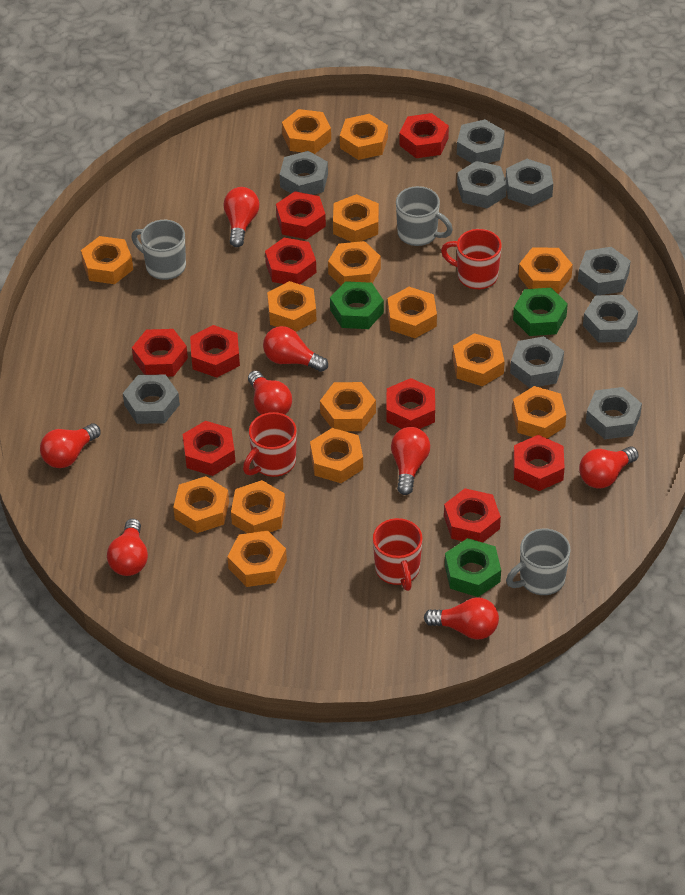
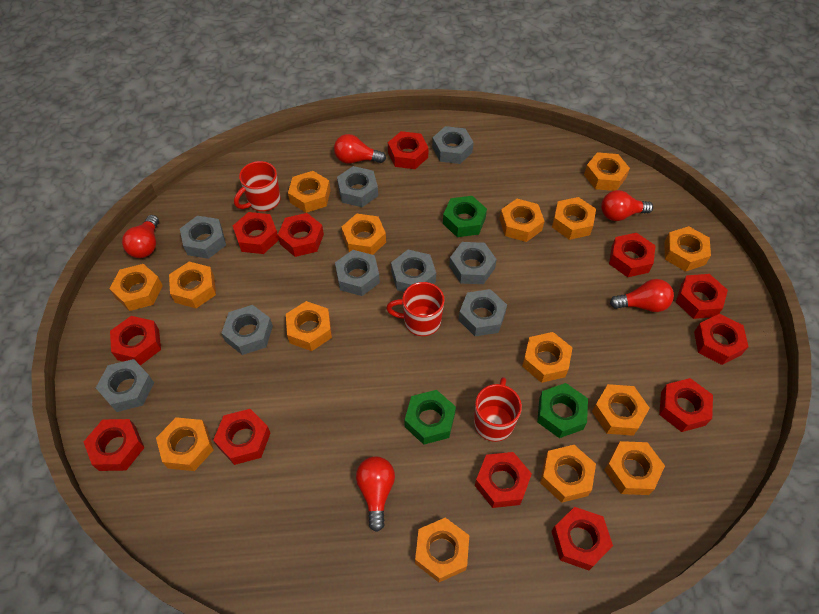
grey mug: 3 -> 0
red light bulb: 8 -> 5
red nut: 9 -> 12

